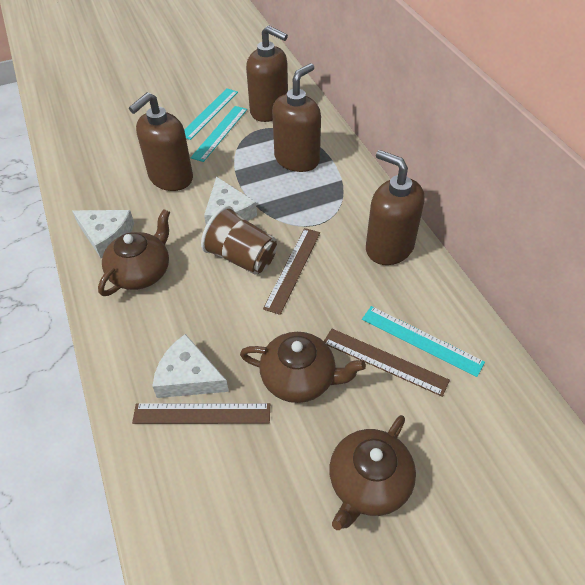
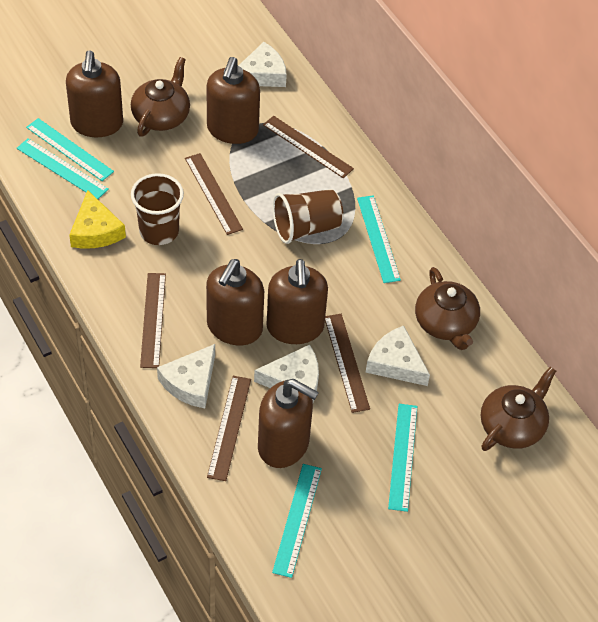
brown cup: 1 -> 2
brown ruler: 3 -> 5
brown soap dispenser: 4 -> 5
turquoise ruler: 3 -> 5
white cheese: 3 -> 4
yellow cheese: 0 -> 1

